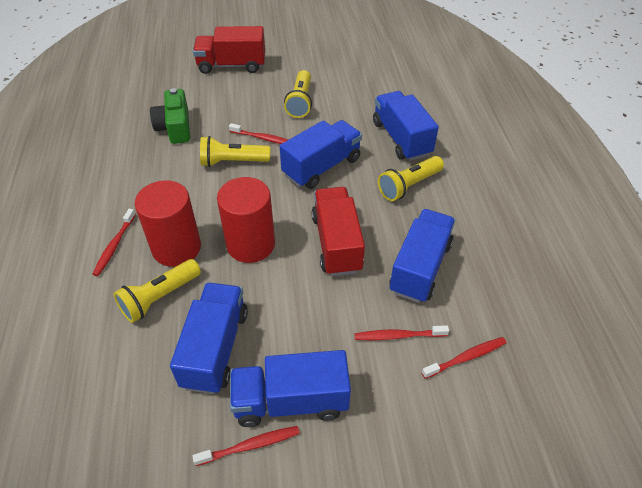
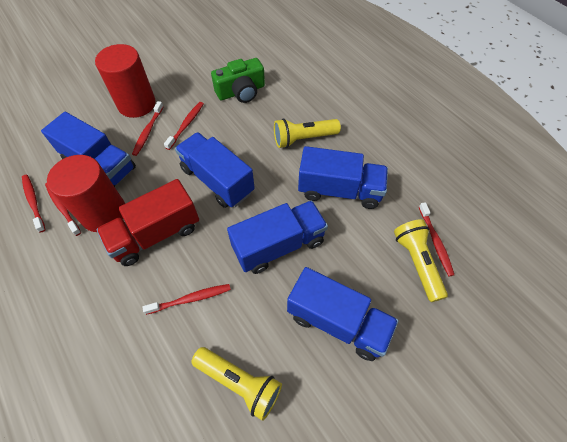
red toothbrush: 5 -> 6
red truck: 2 -> 1
yellow flashlight: 4 -> 3

